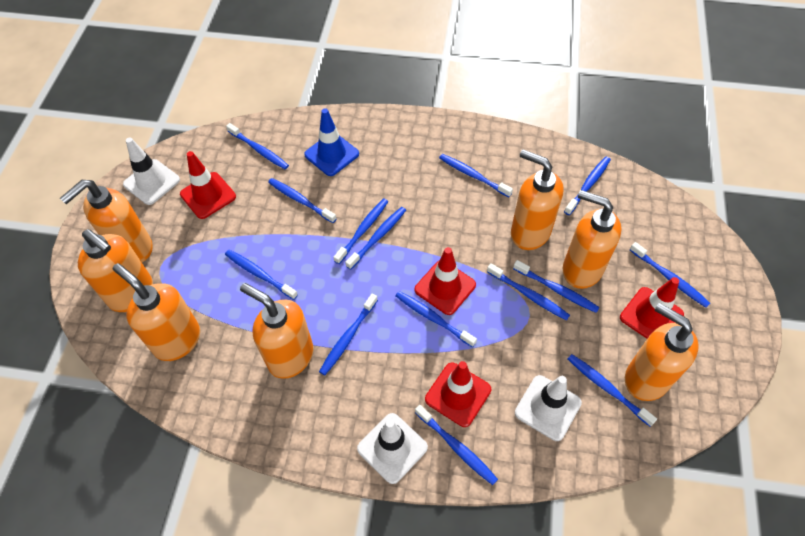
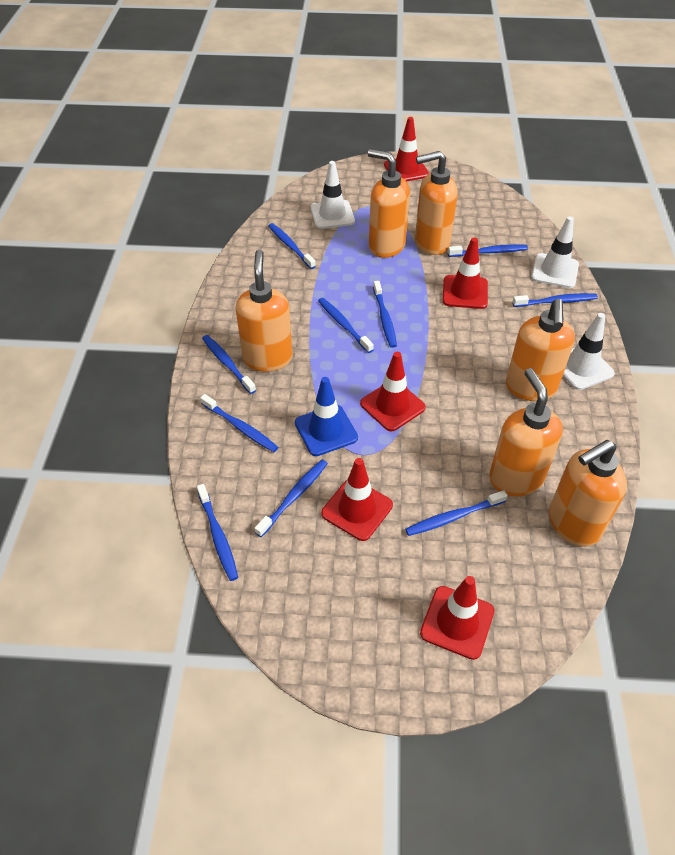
blue toothbrush: 14 -> 10
orange soap dispenser: 7 -> 6
red traffic cone: 4 -> 5

